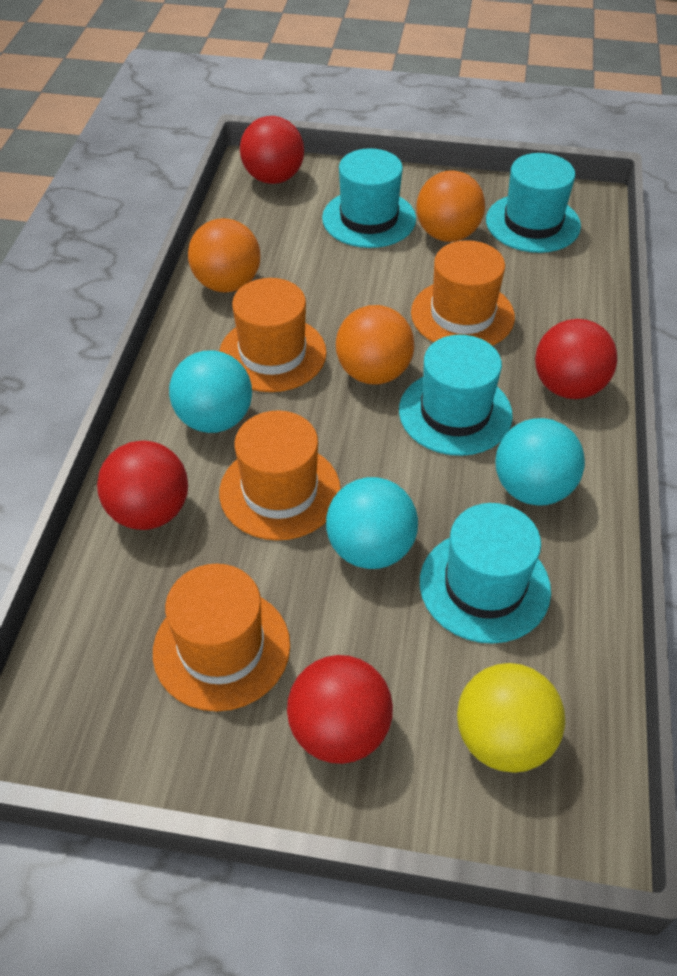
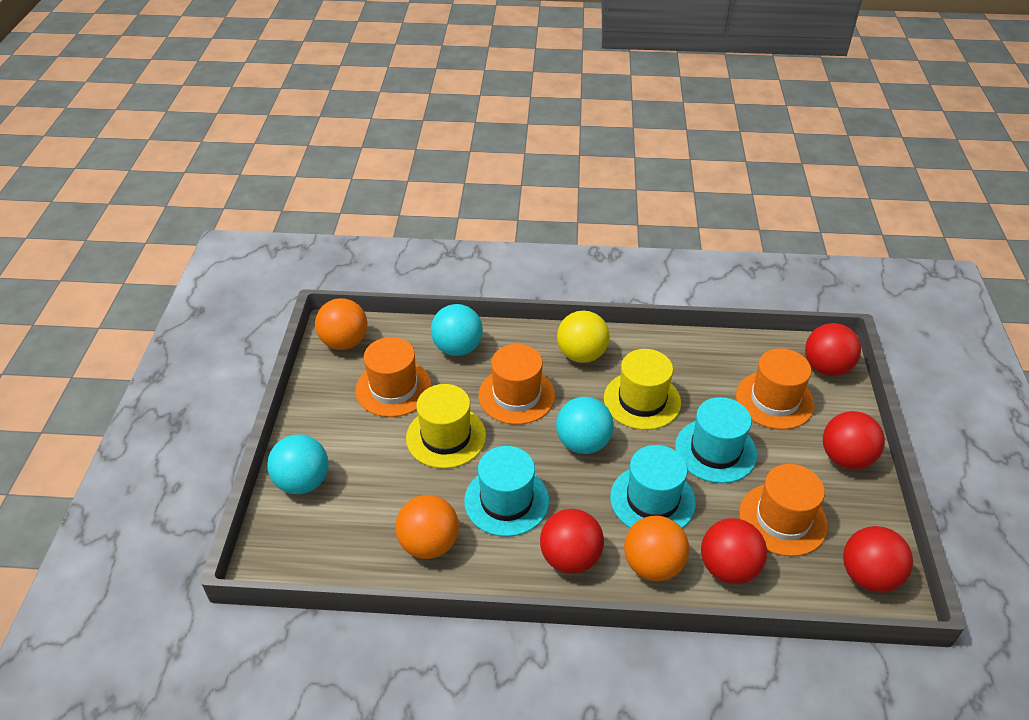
red ball: 4 -> 5
turquoise hat: 4 -> 3
yellow hat: 0 -> 2

